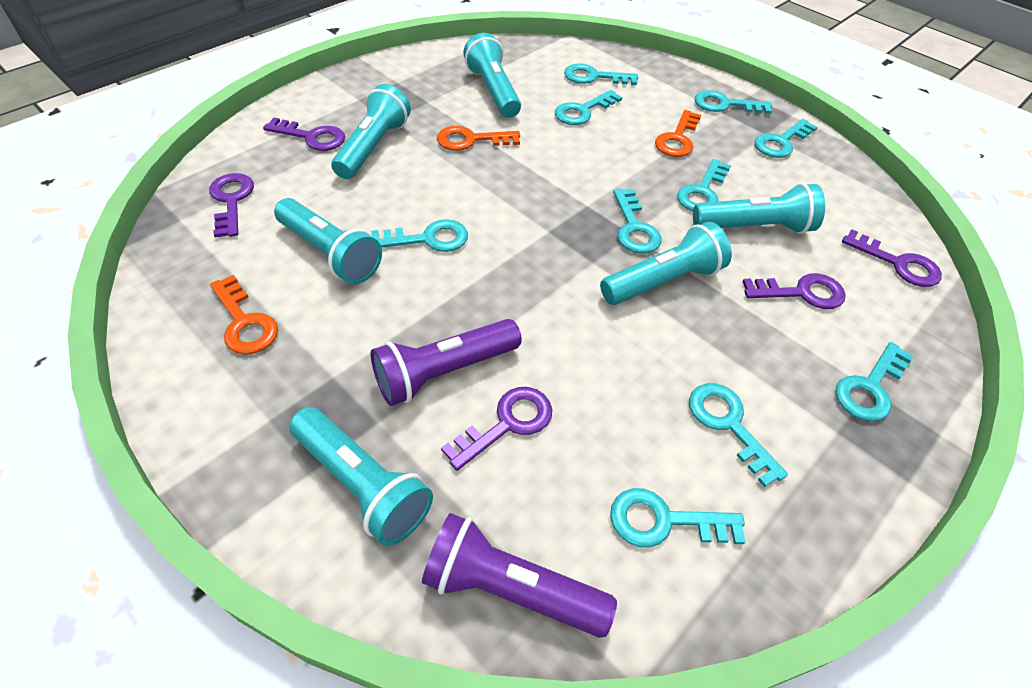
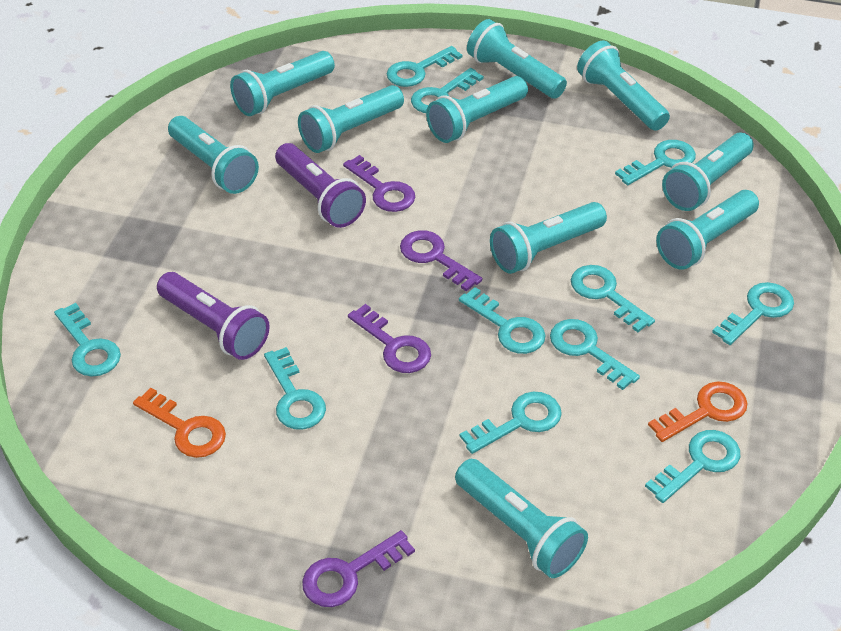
orange key: 3 -> 2
purple key: 5 -> 4
turquoise flashlight: 6 -> 10
turquoise key: 10 -> 11

